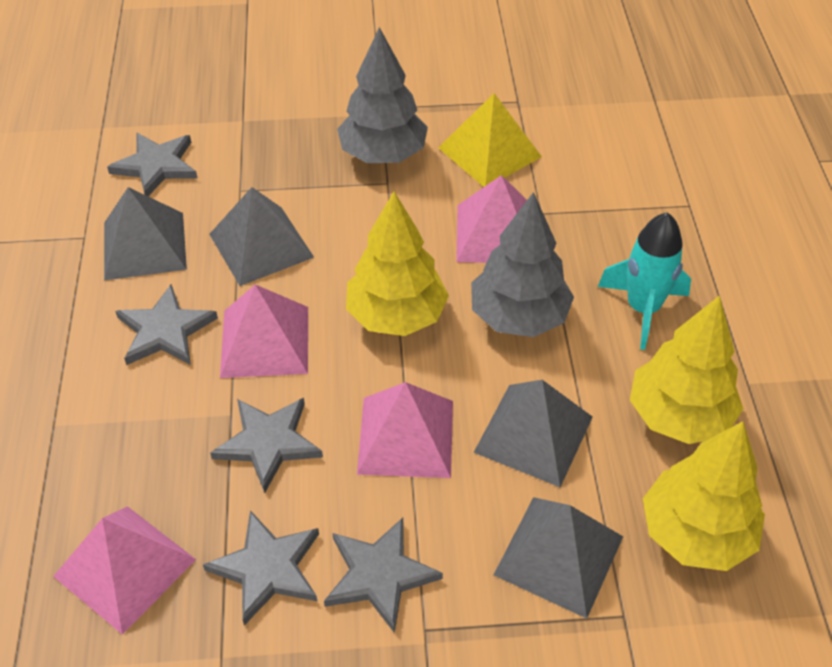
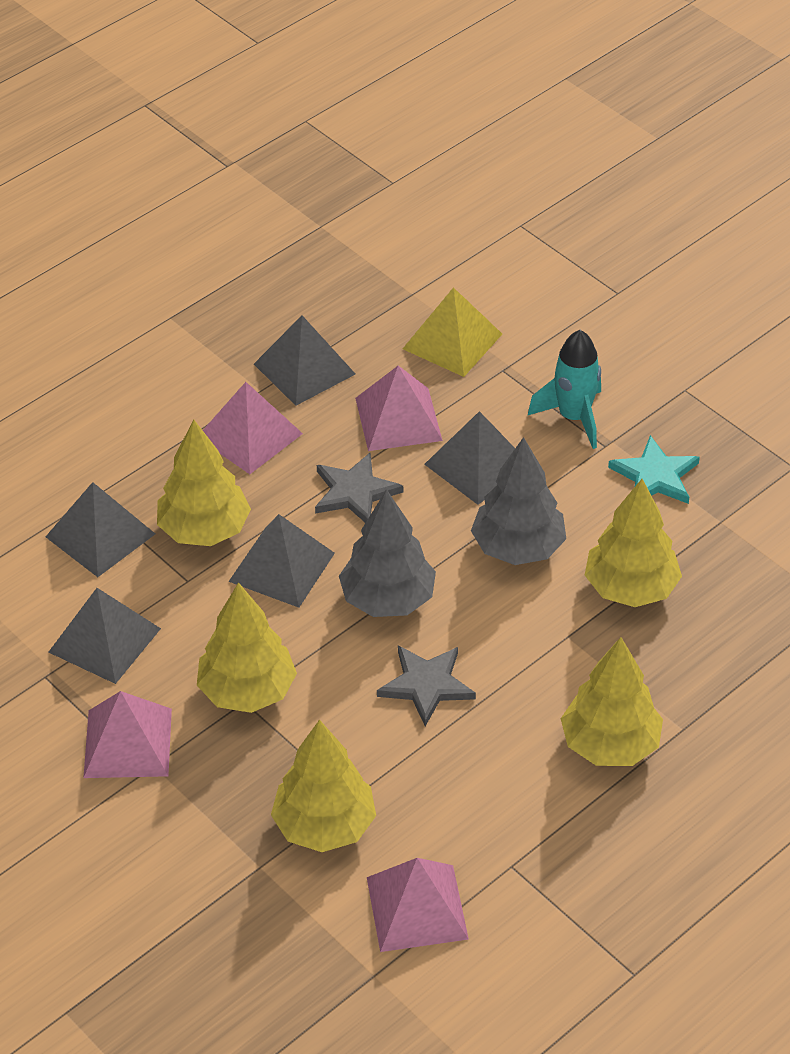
grey pyramid: 4 -> 5
grey star: 5 -> 2
turquoise star: 0 -> 1
yellow tree: 3 -> 5

